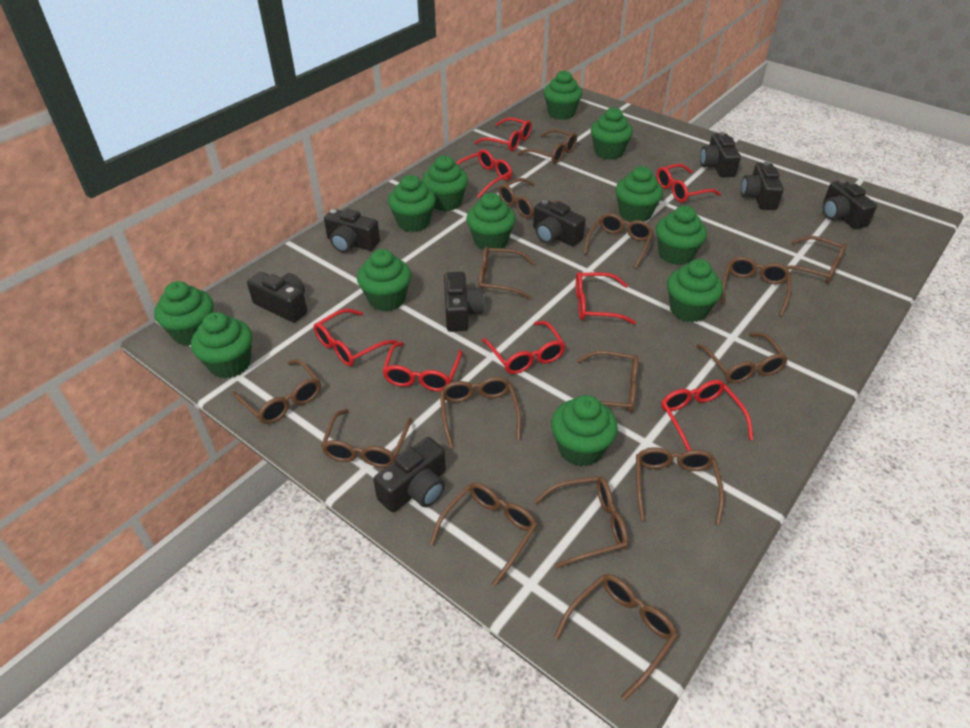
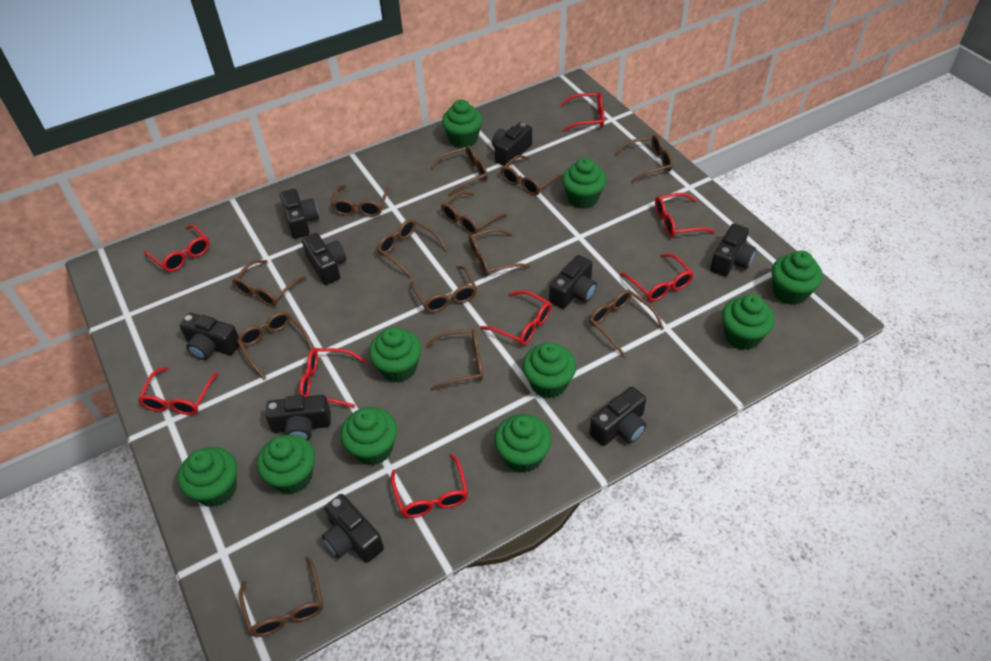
black camera: 8 -> 9
brown glasses: 15 -> 13
green cupcake: 12 -> 10

